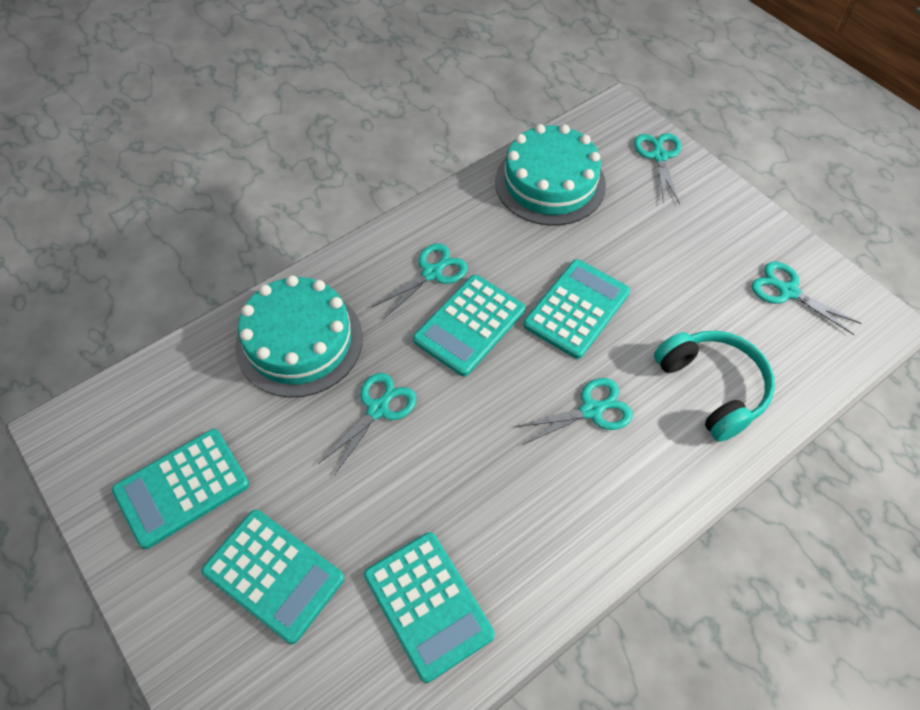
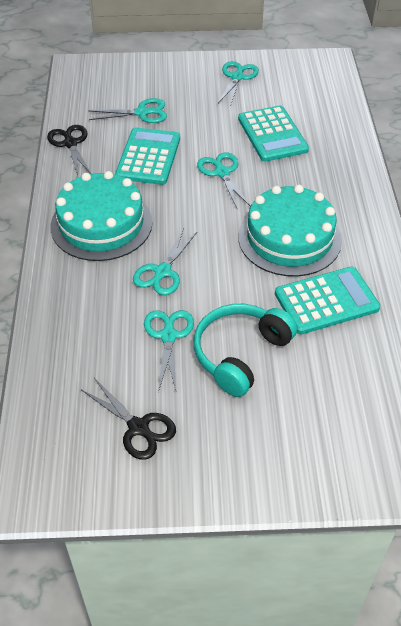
black scissors: 0 -> 2
turquoise calculator: 5 -> 3

